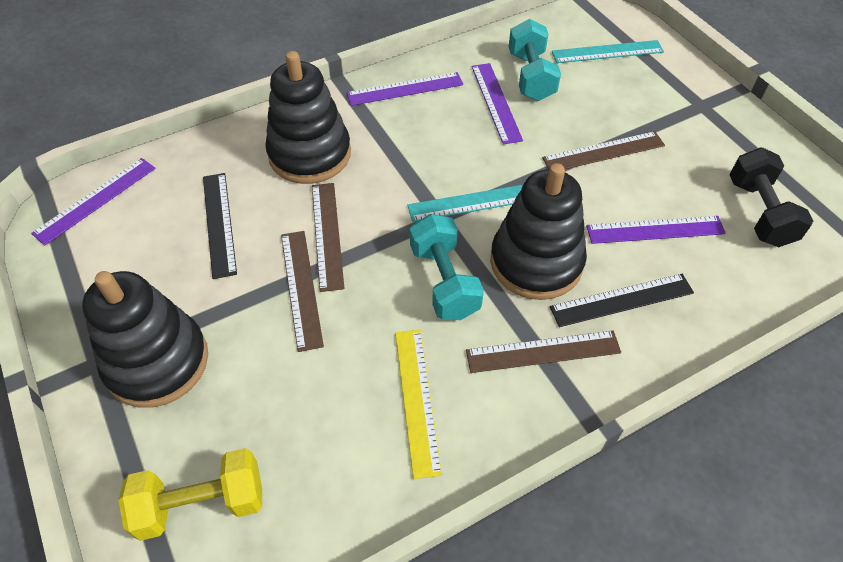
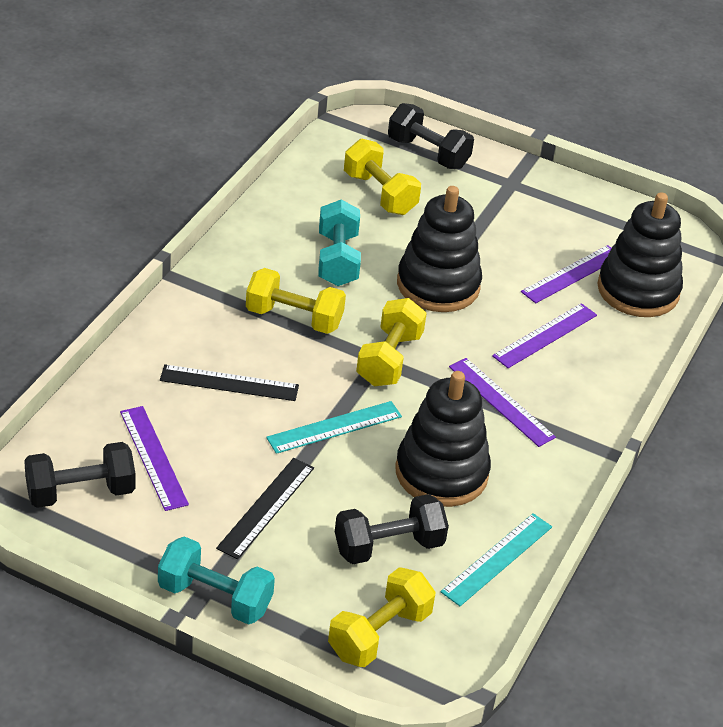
black dumbbell: 1 -> 3
brown ruler: 4 -> 0
yellow dumbbell: 1 -> 4
yellow ruler: 1 -> 0

